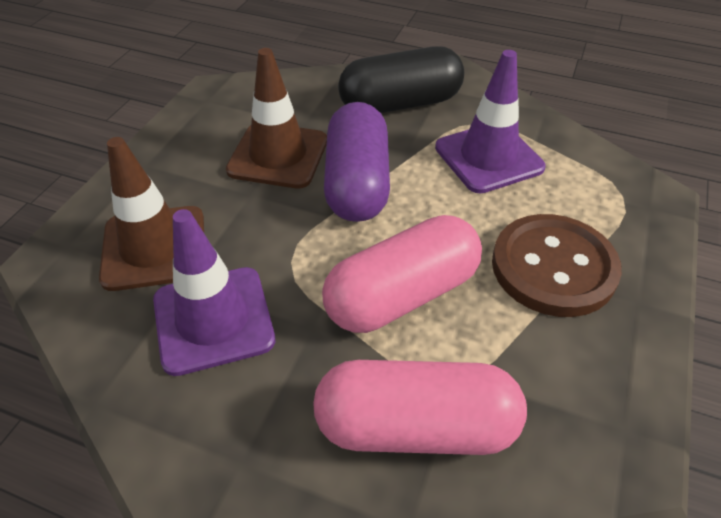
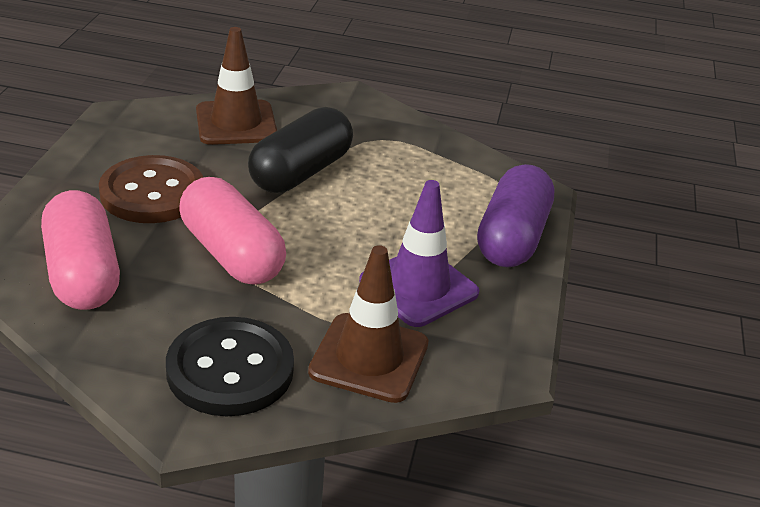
black button: 0 -> 1
purple traffic cone: 2 -> 1

